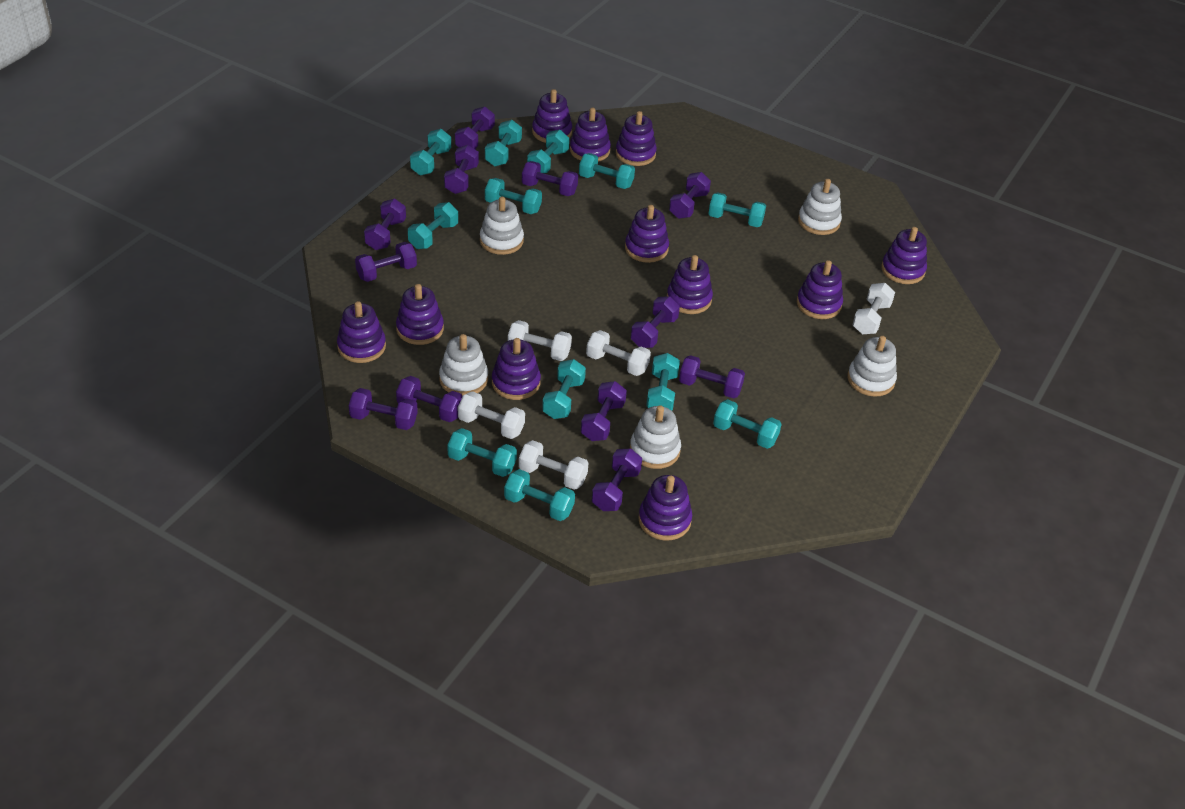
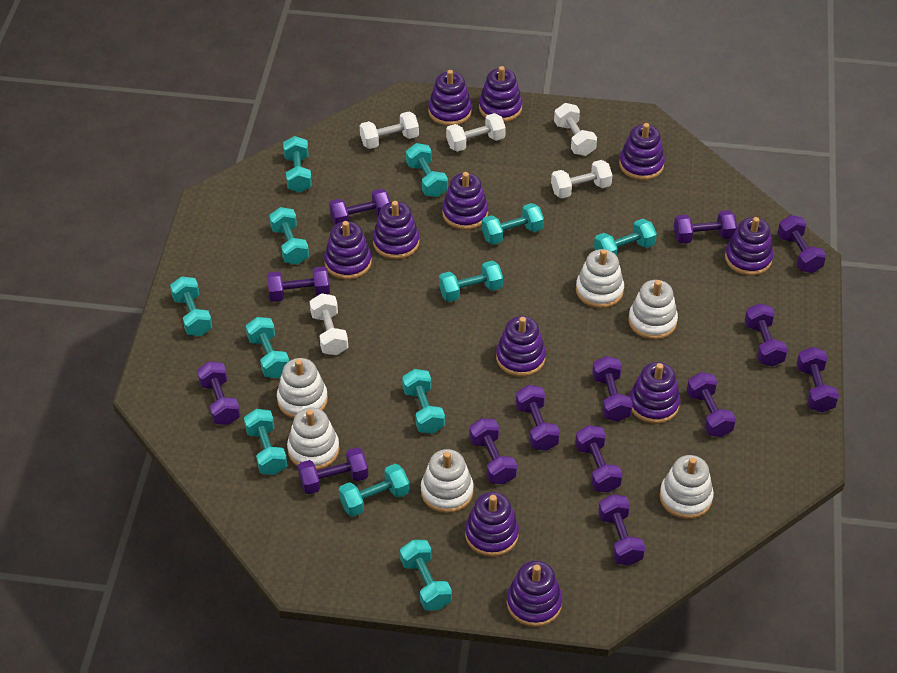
purple dumbbell: 12 -> 14
white stacking toy: 5 -> 6

